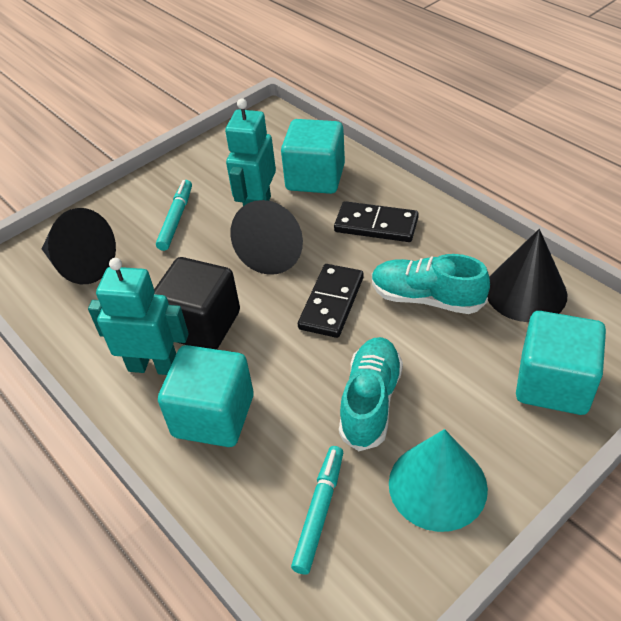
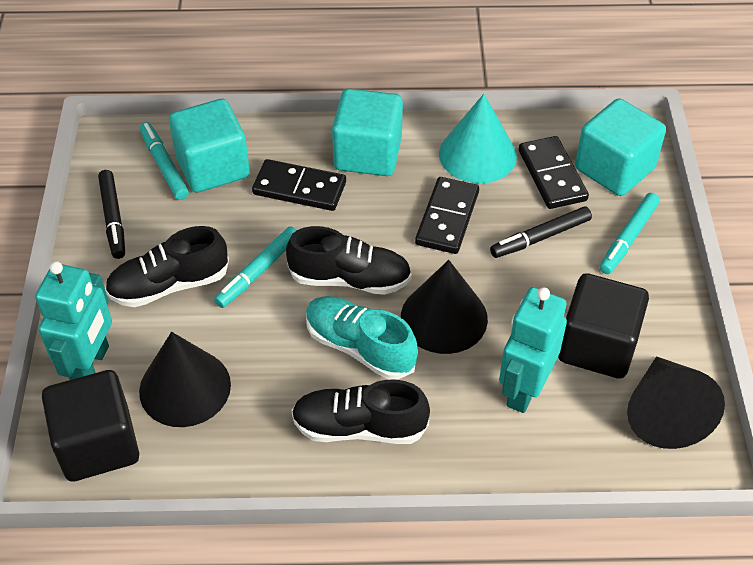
black cube: 1 -> 2
black domino: 2 -> 3
black marker: 0 -> 2
black shoe: 0 -> 3
turquoise marker: 2 -> 3
turquoise shoe: 2 -> 1

